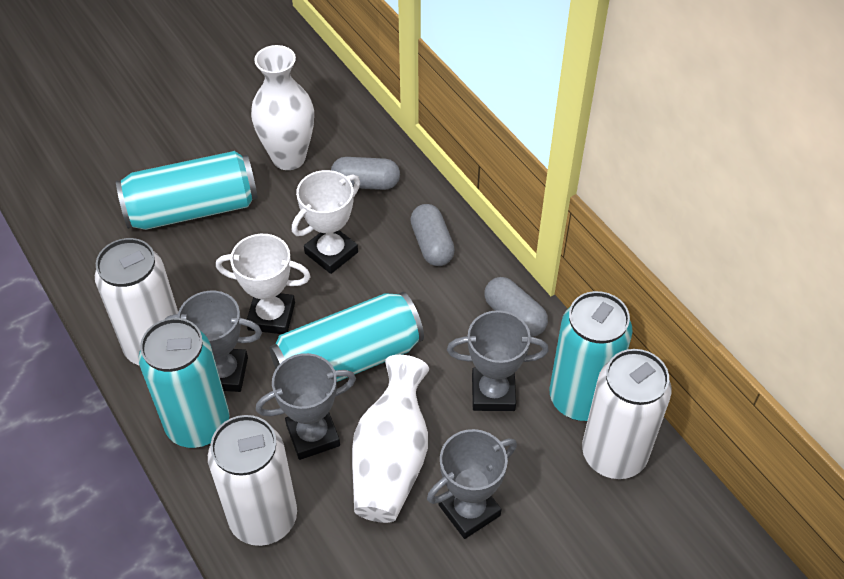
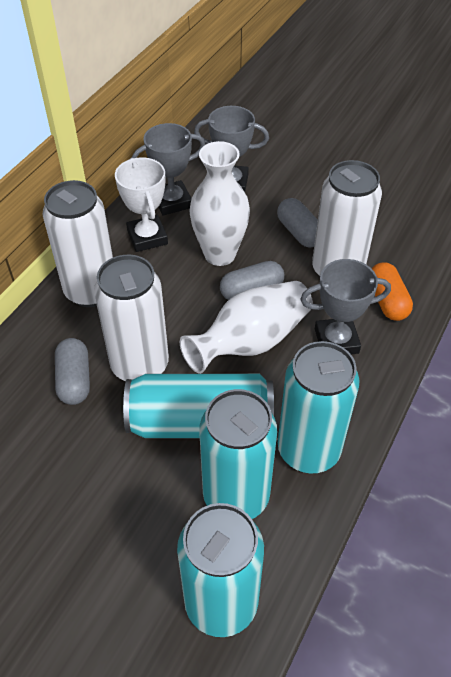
grey trophy: 4 -> 3
orange capsule: 0 -> 1
white trophy: 2 -> 1

